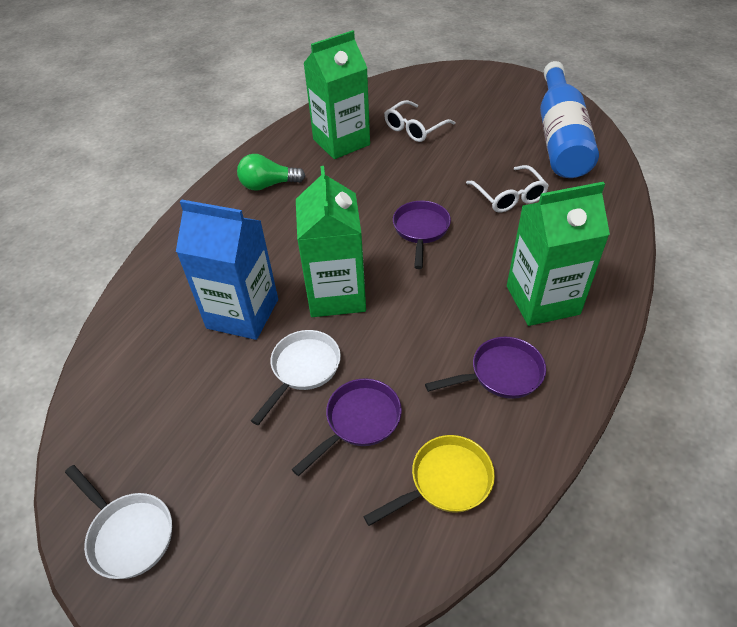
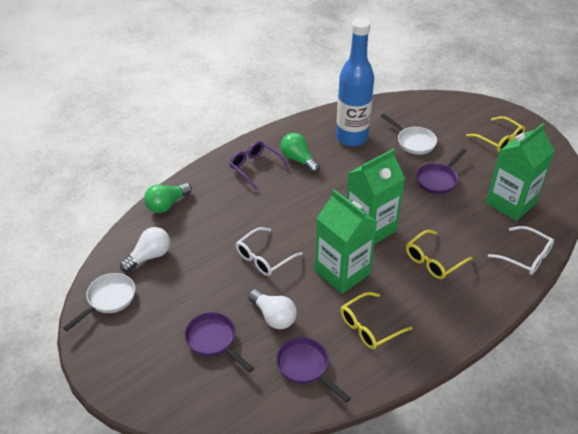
blue carton: 1 -> 0
green light bulb: 1 -> 2
purple glasses: 0 -> 1
white light bulb: 0 -> 2
yellow glasses: 0 -> 3
yellow pan: 1 -> 0

